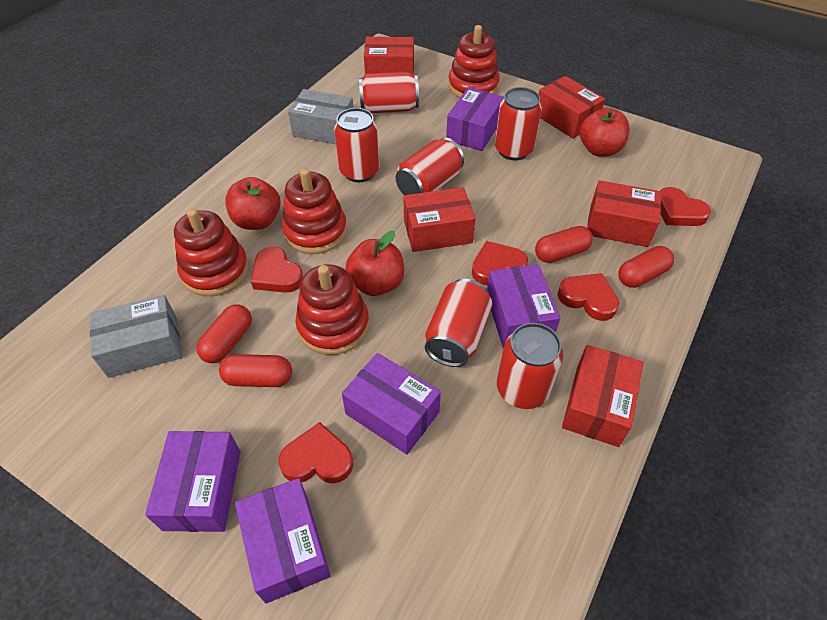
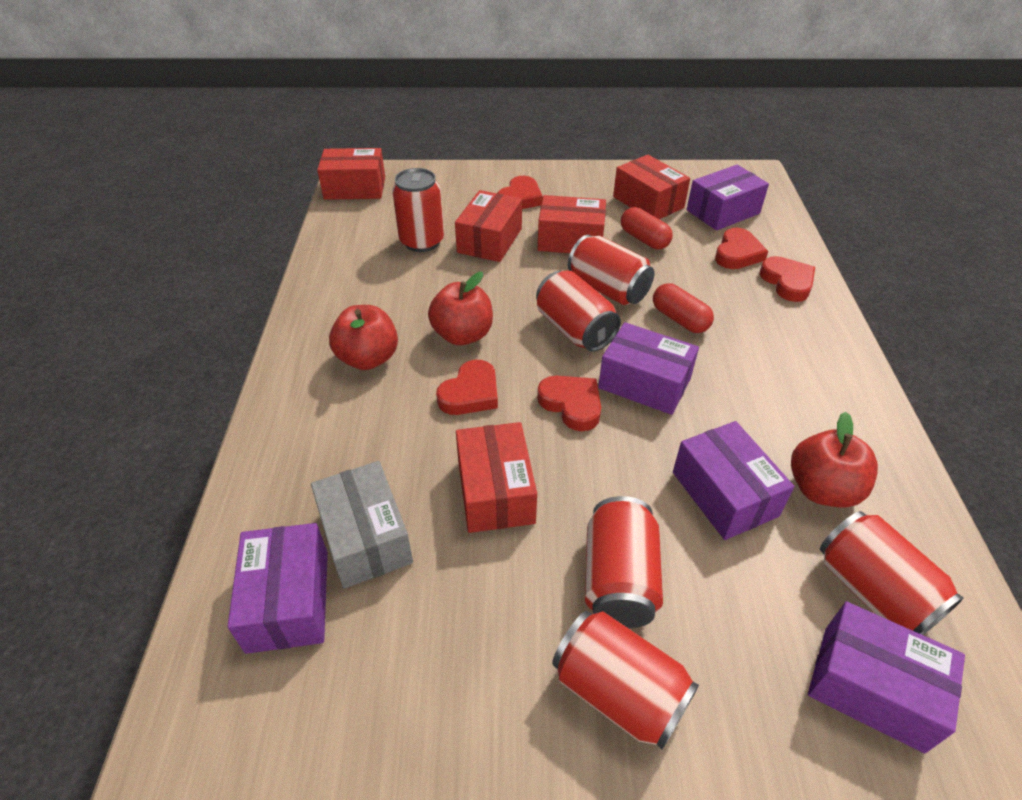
grey box: 2 -> 1
red capsule: 4 -> 2
red stacking toy: 4 -> 0

